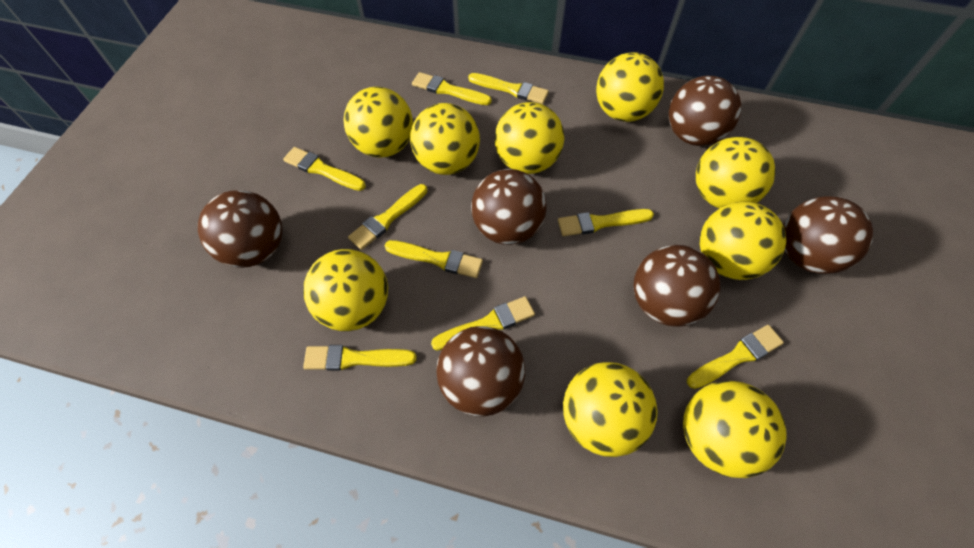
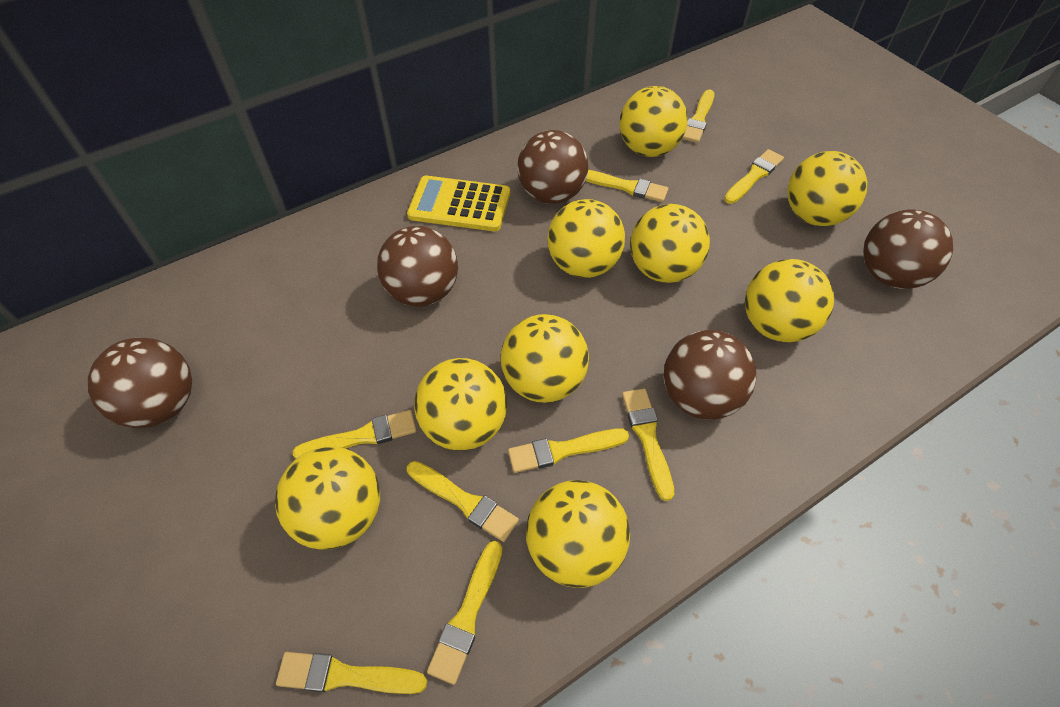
brown ball: 6 -> 5
yellow calculator: 0 -> 1

